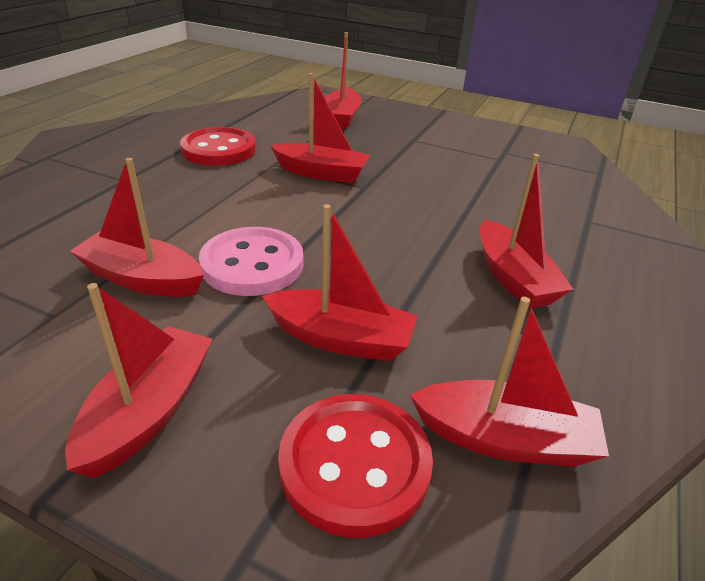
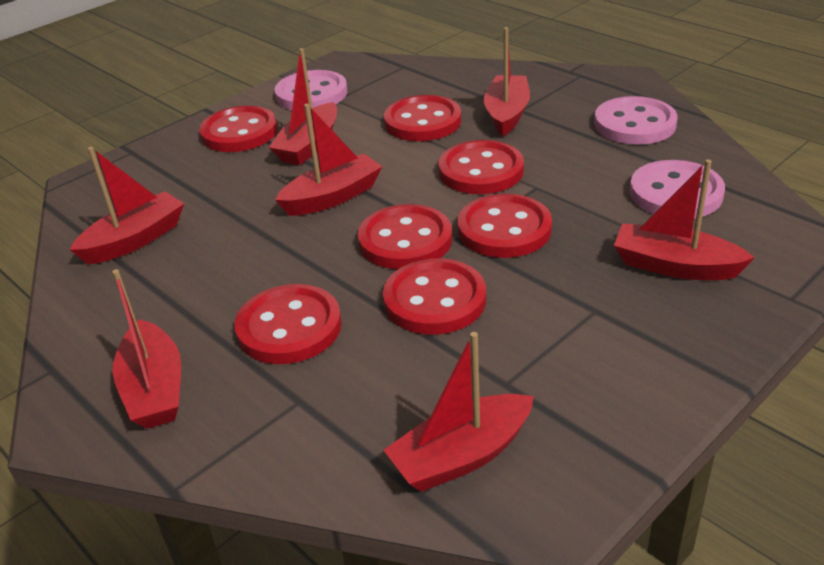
pink button: 1 -> 3
red button: 2 -> 7

